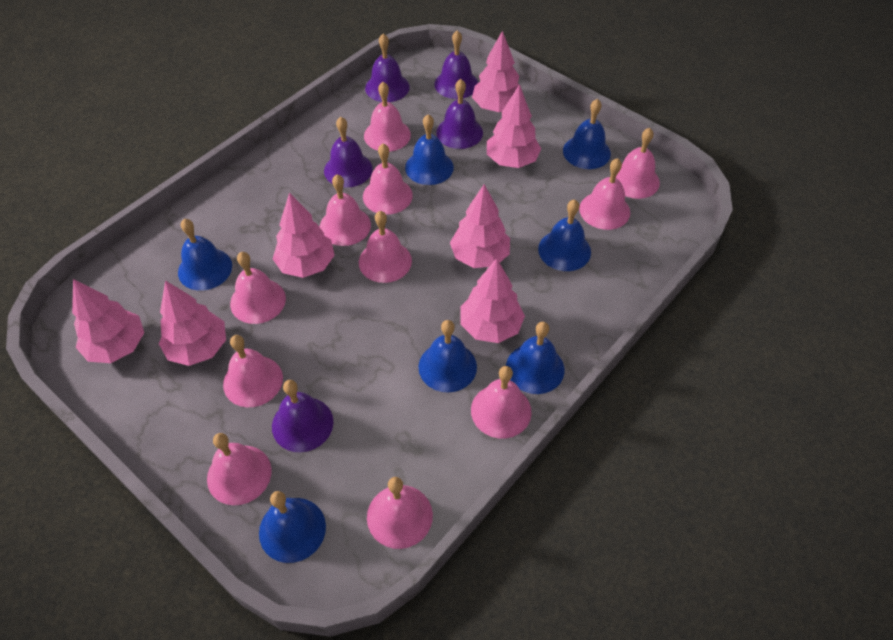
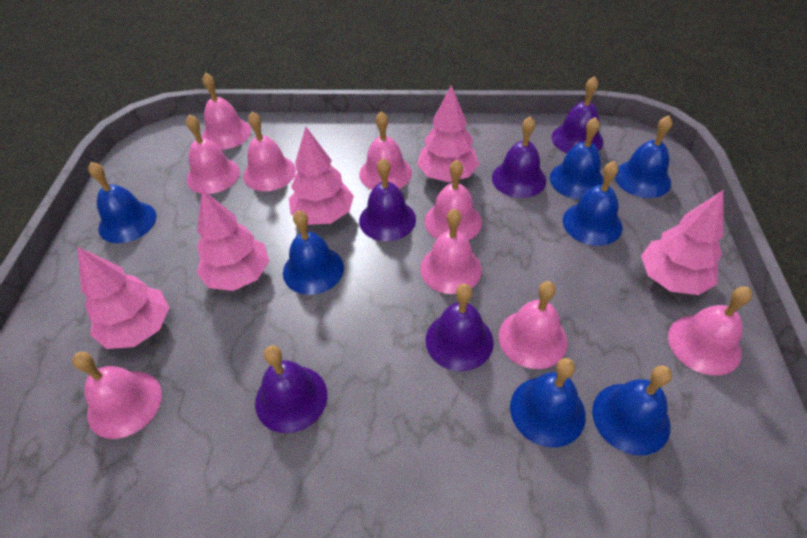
pink bell: 11 -> 9
pink tree: 7 -> 5

